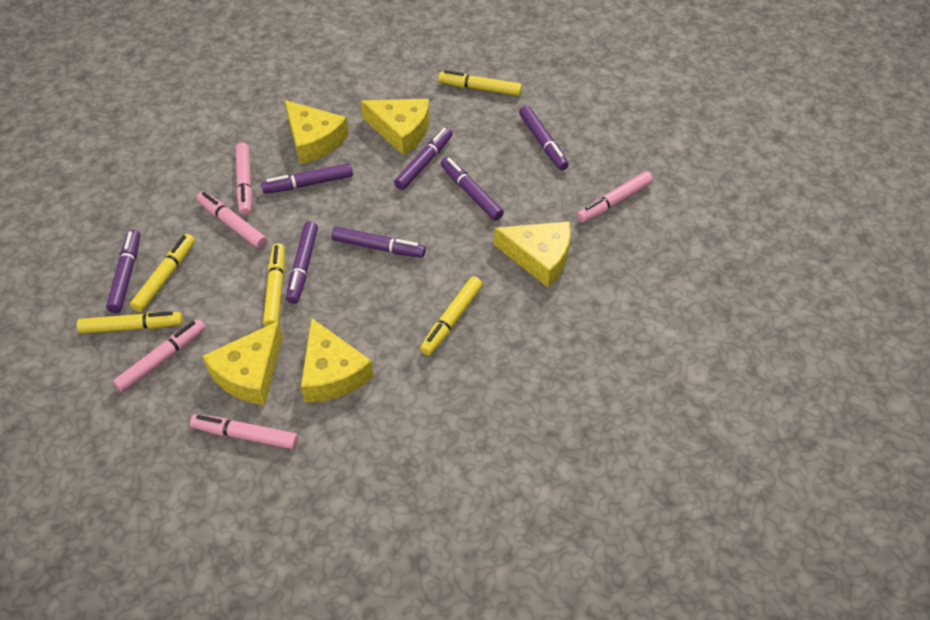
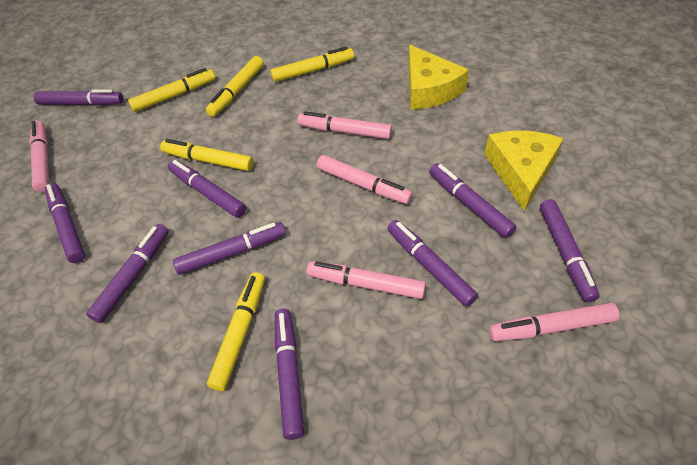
purple marker: 7 -> 9
yellow cheese: 5 -> 2

